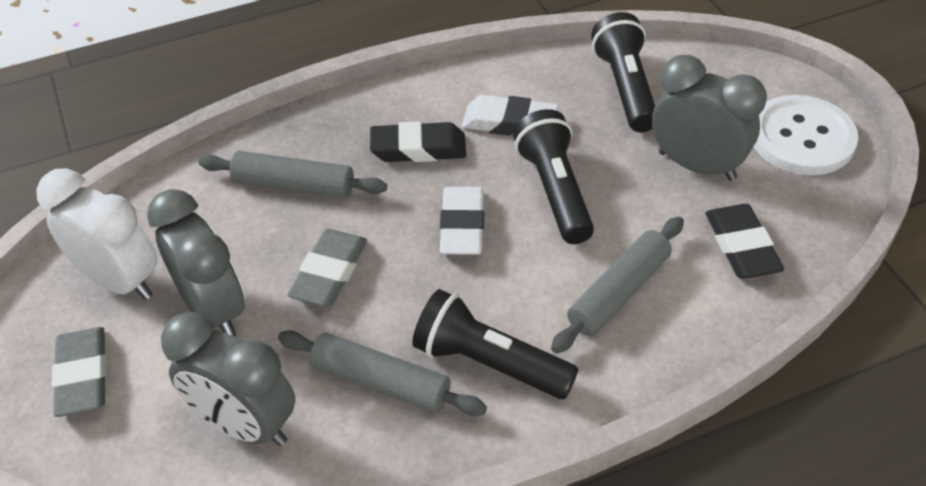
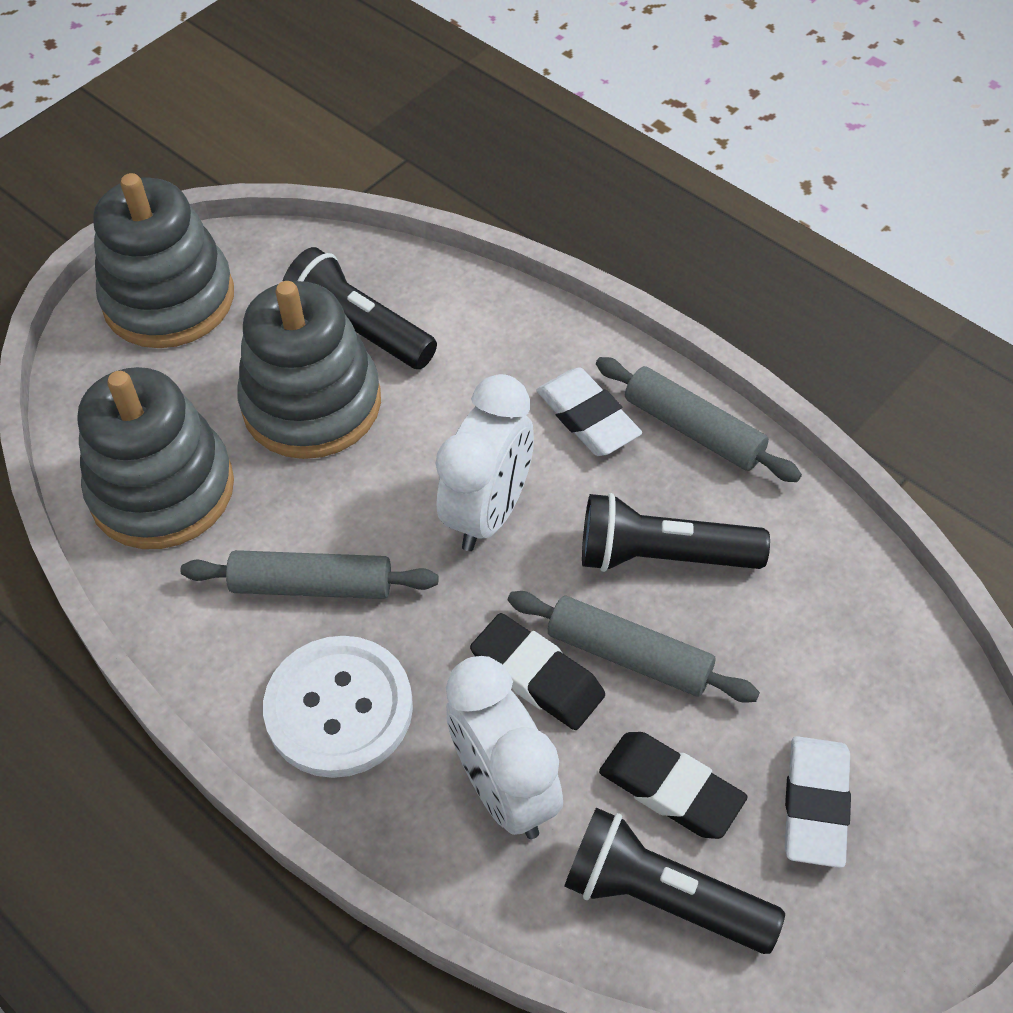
grey clock: 3 -> 0
grey eraser: 2 -> 0
grey stacking toy: 0 -> 3
white clock: 1 -> 2

